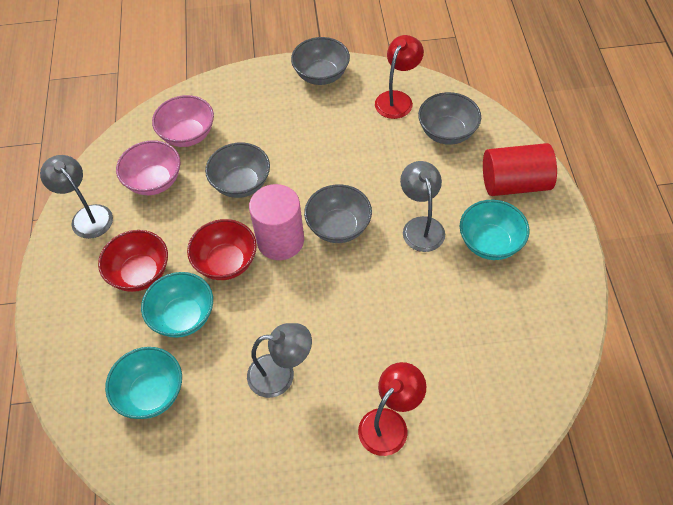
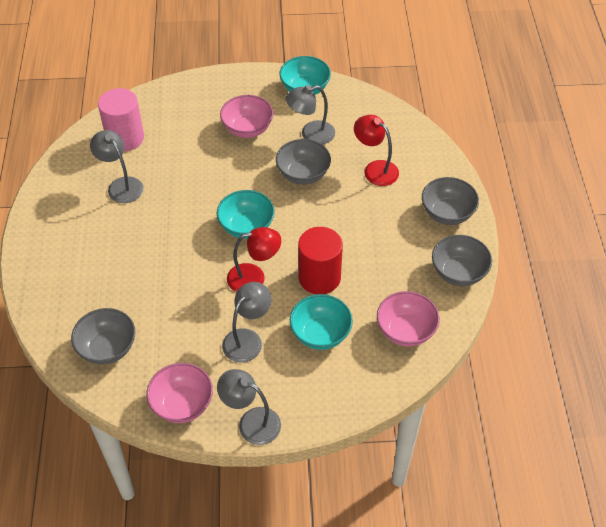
grey lamp: 3 -> 4
pink bowl: 2 -> 3
red bowl: 2 -> 0

